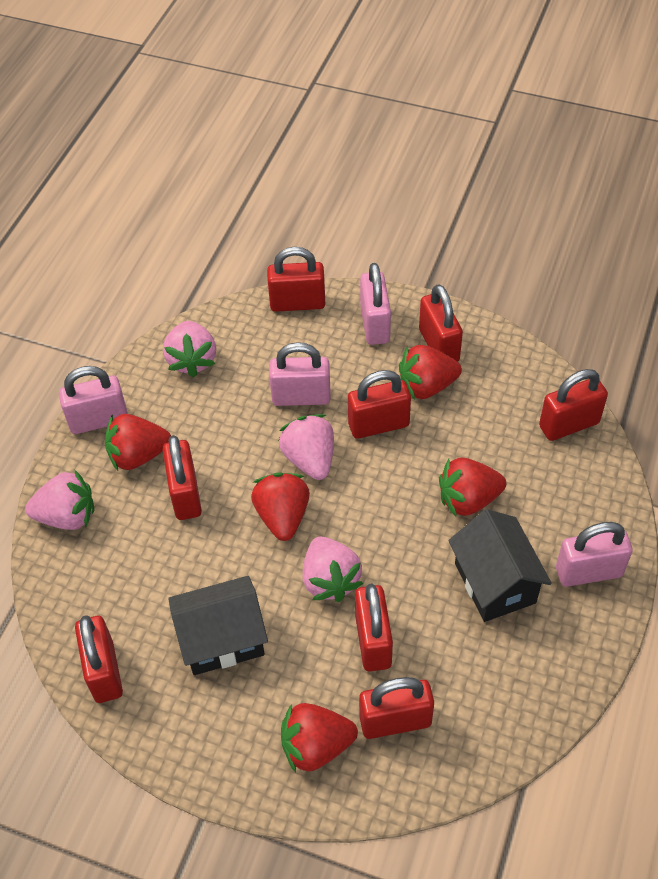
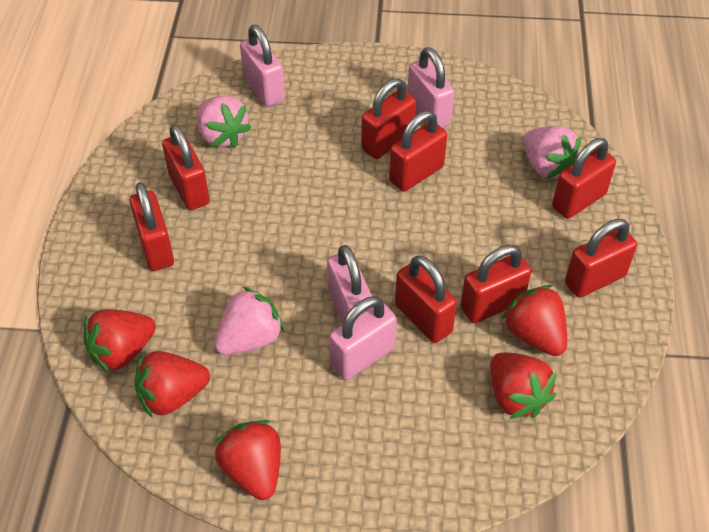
black house: 2 -> 0
pink strawberry: 4 -> 3

